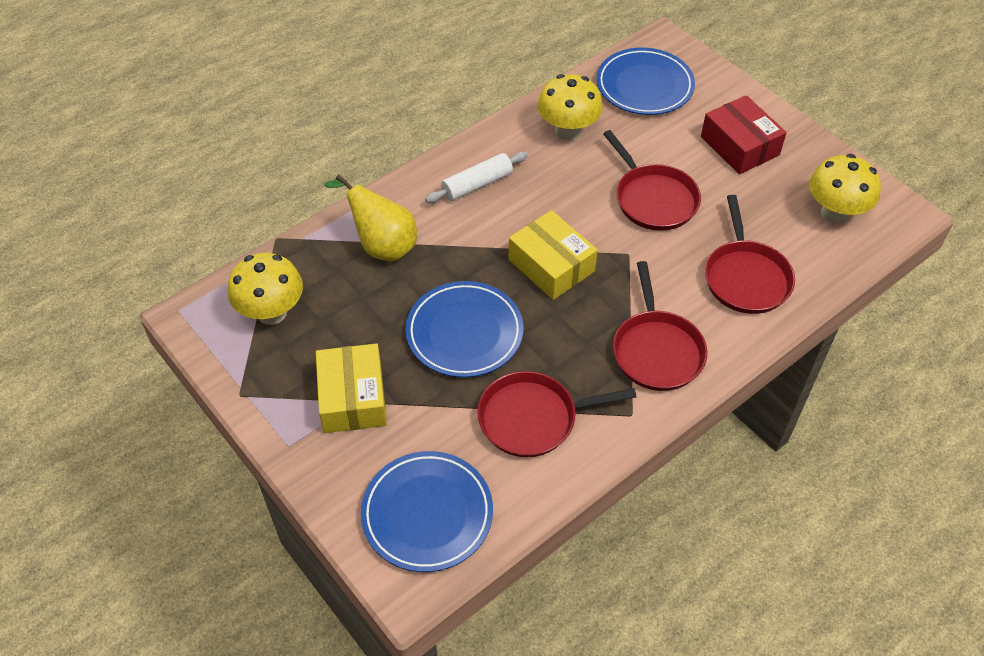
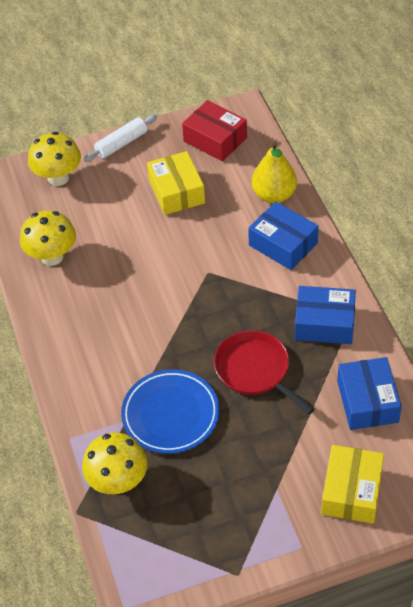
blue box: 0 -> 3
blue plate: 3 -> 1
red pan: 4 -> 1

